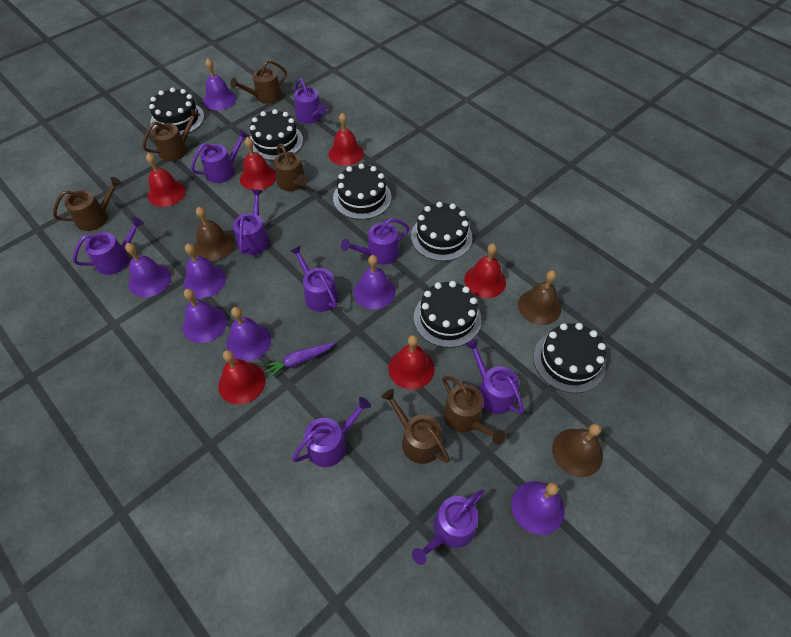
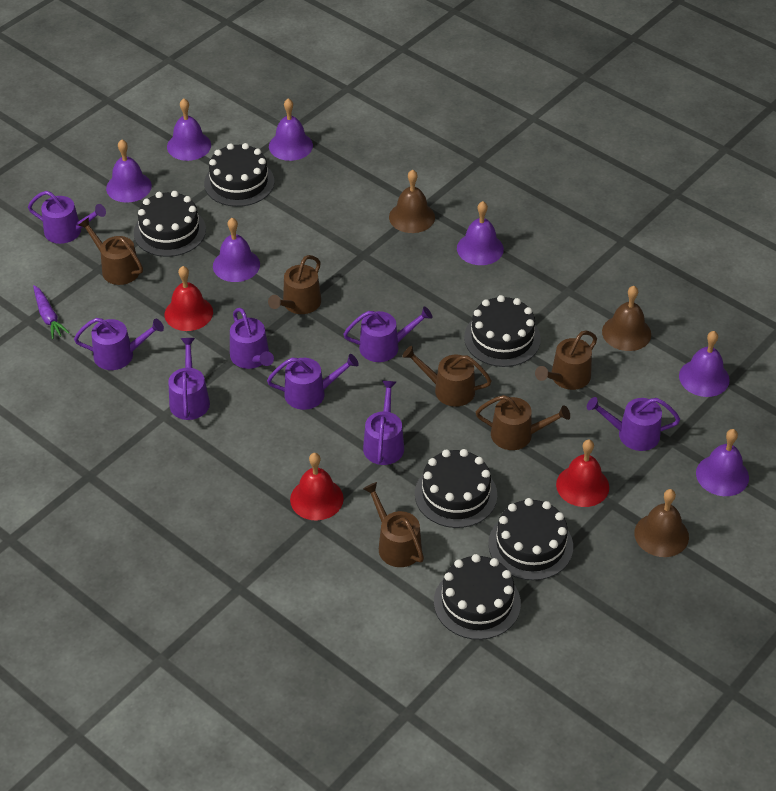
purple watering can: 9 -> 8
red bell: 6 -> 3

